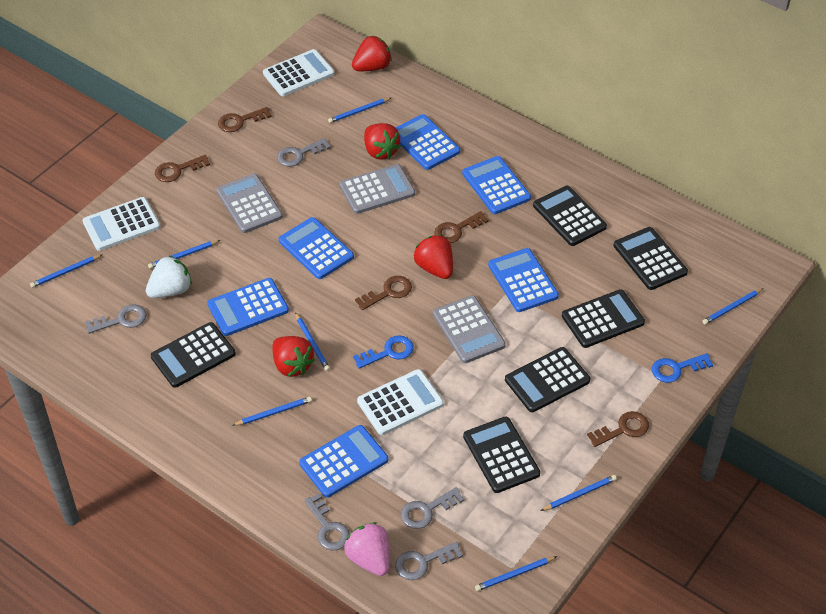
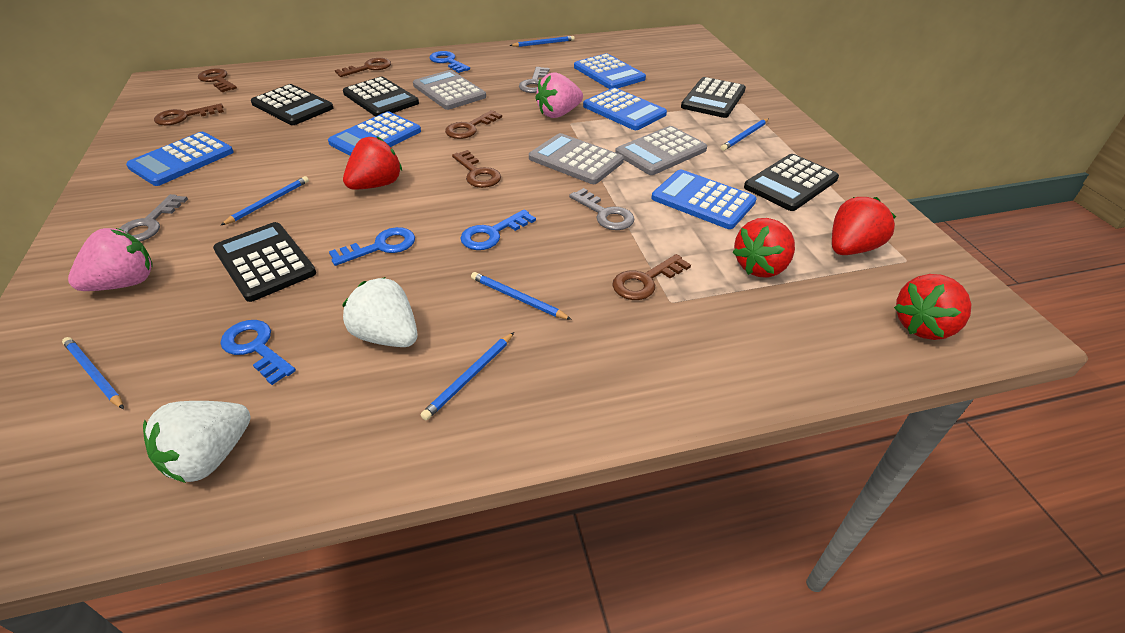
black calculator: 6 -> 5
blue calculator: 6 -> 5
blue key: 2 -> 4
blue pencil: 8 -> 6
brown key: 5 -> 6
grey key: 5 -> 3
pink strawberry: 1 -> 2
white calculator: 3 -> 0
white strawberry: 1 -> 2

